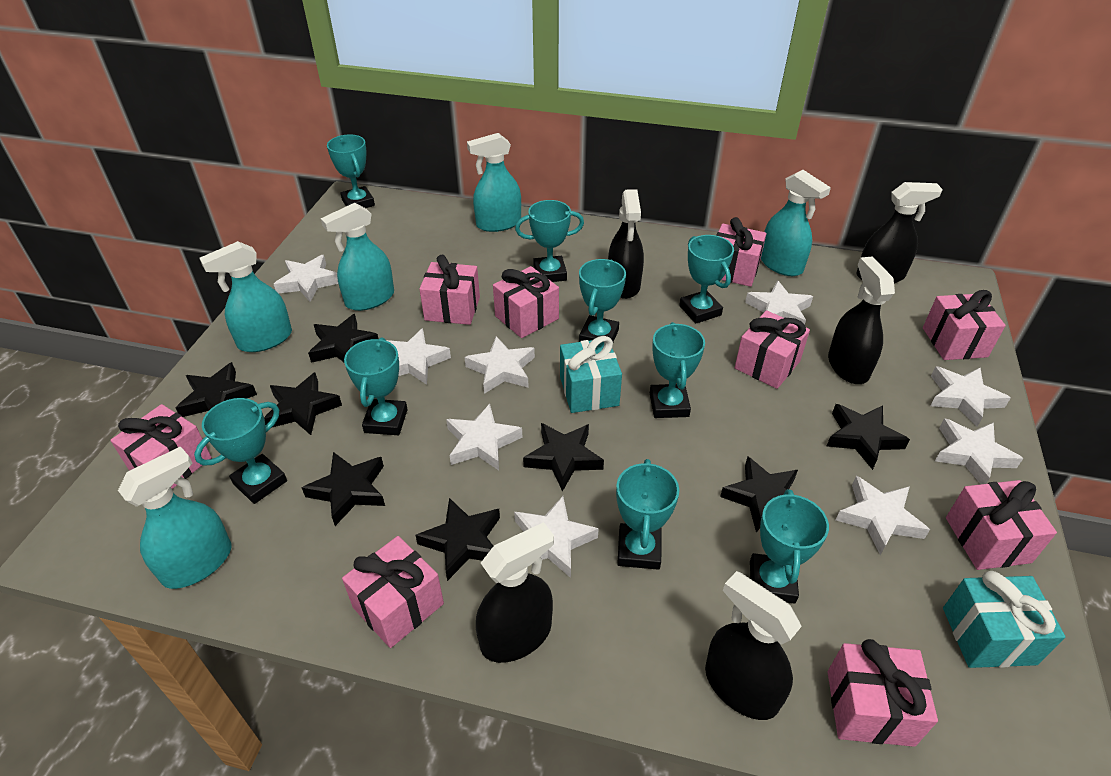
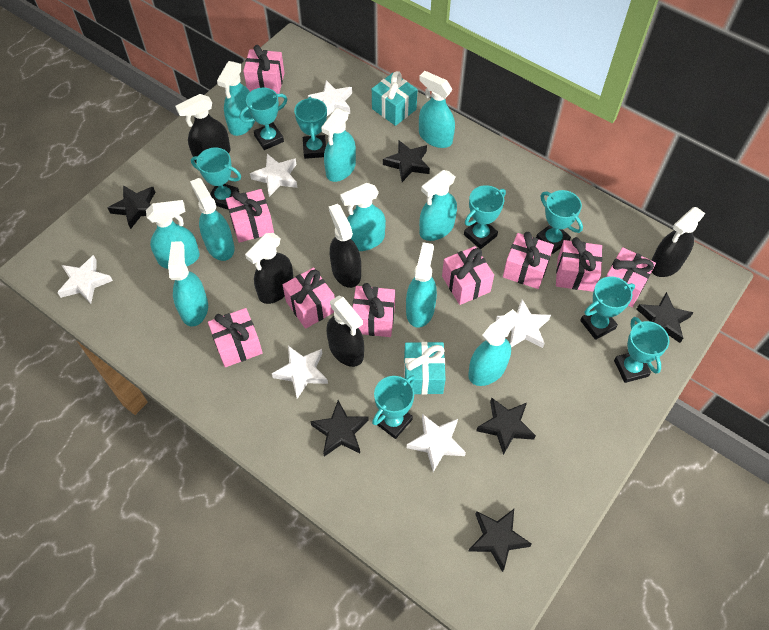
black star: 8 -> 6
turquoise spray bottle: 5 -> 10
turquoise trophy: 9 -> 8
white star: 9 -> 6

